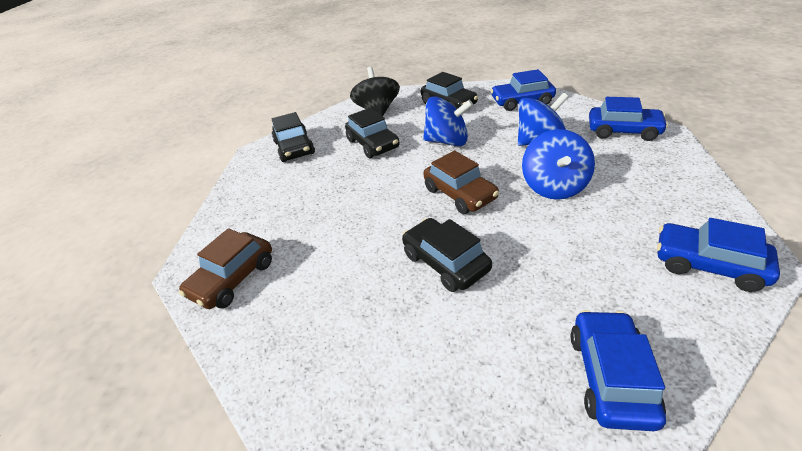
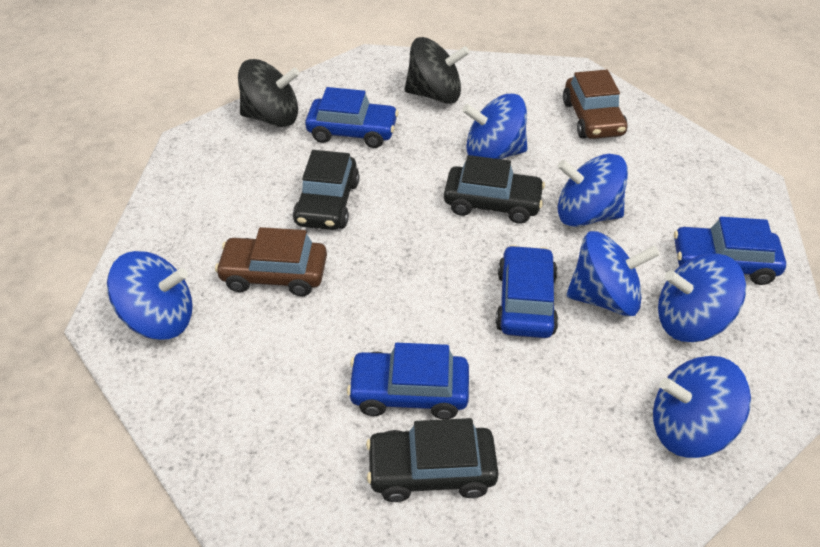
black car: 4 -> 3
black spinning top: 1 -> 2
blue spinning top: 3 -> 6

